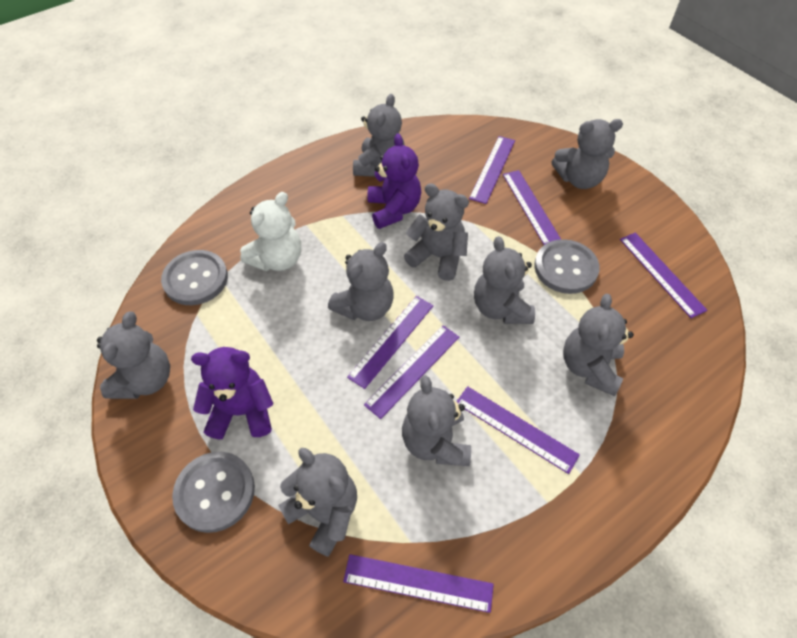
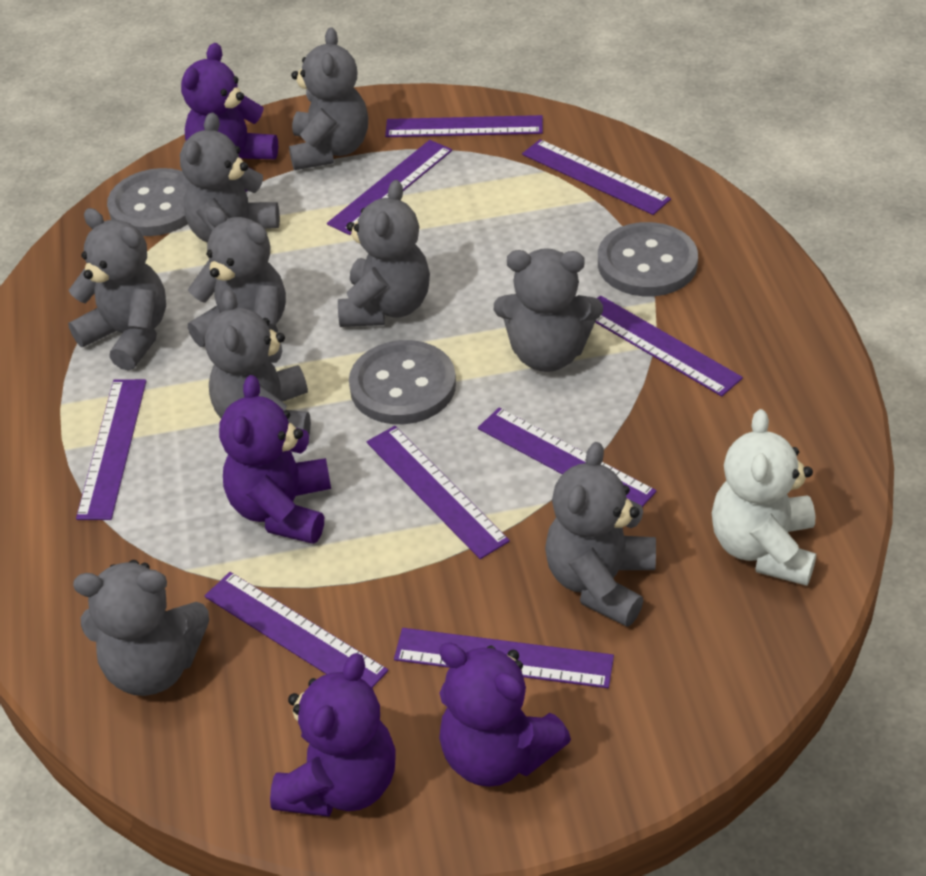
purple ruler: 7 -> 9
purple teddy bear: 2 -> 4

